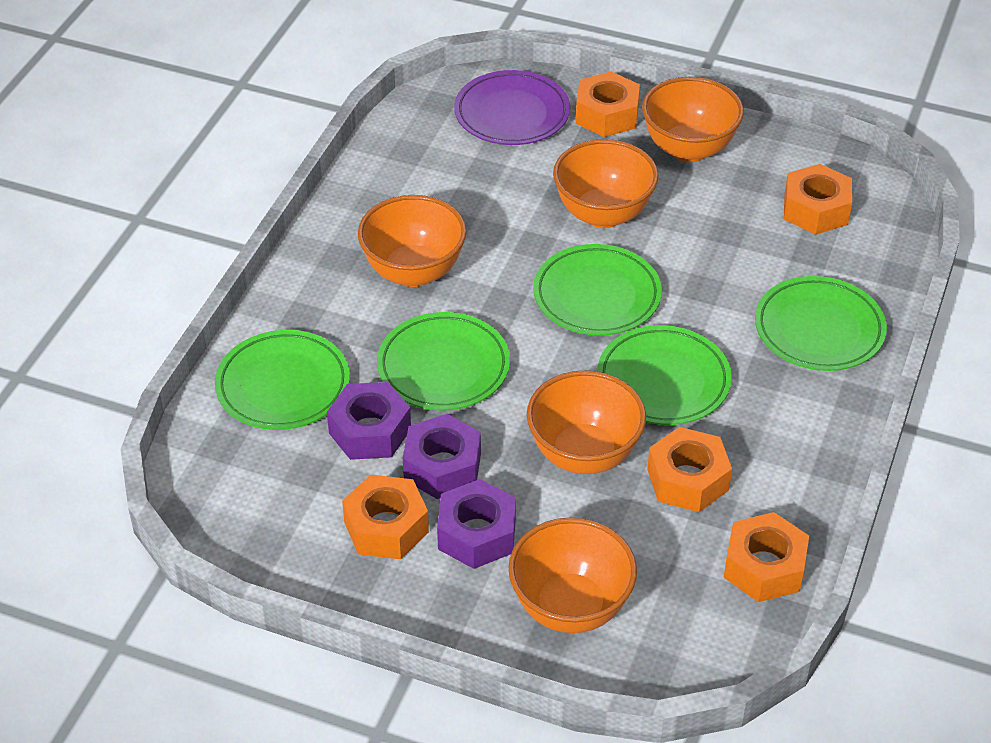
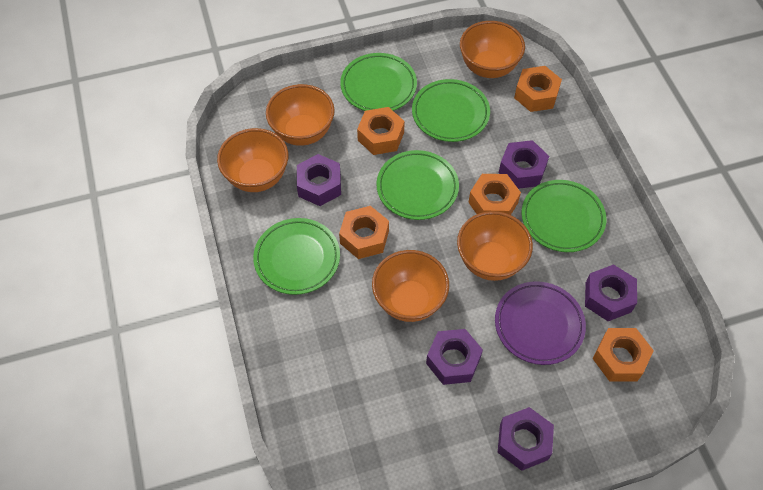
purple nut: 3 -> 5

